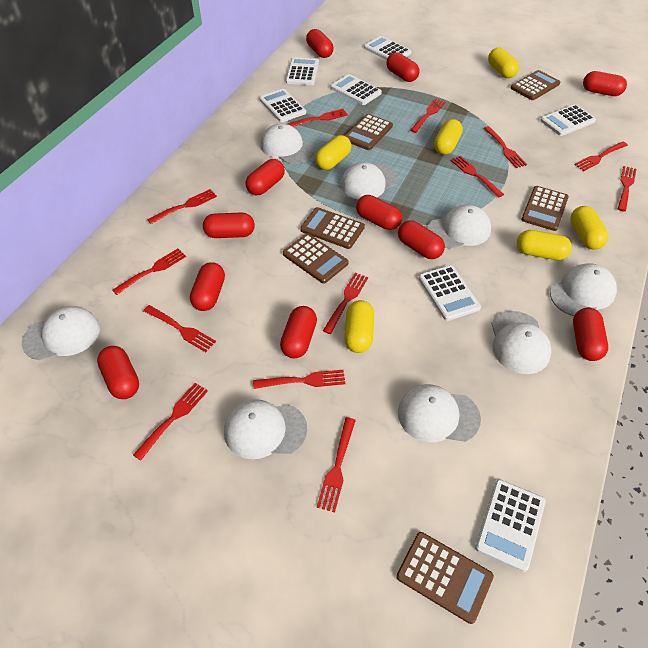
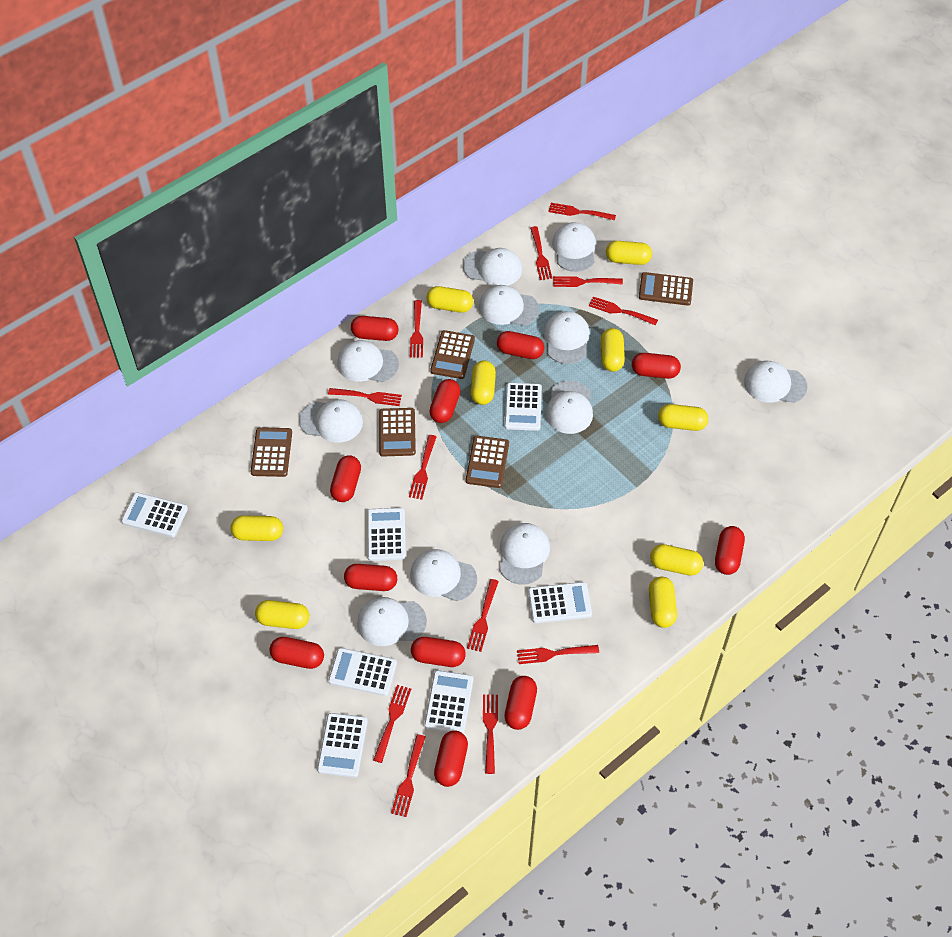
brown calculator: 6 -> 5
red fork: 13 -> 12
white cap: 8 -> 11
yellow capsule: 6 -> 9

